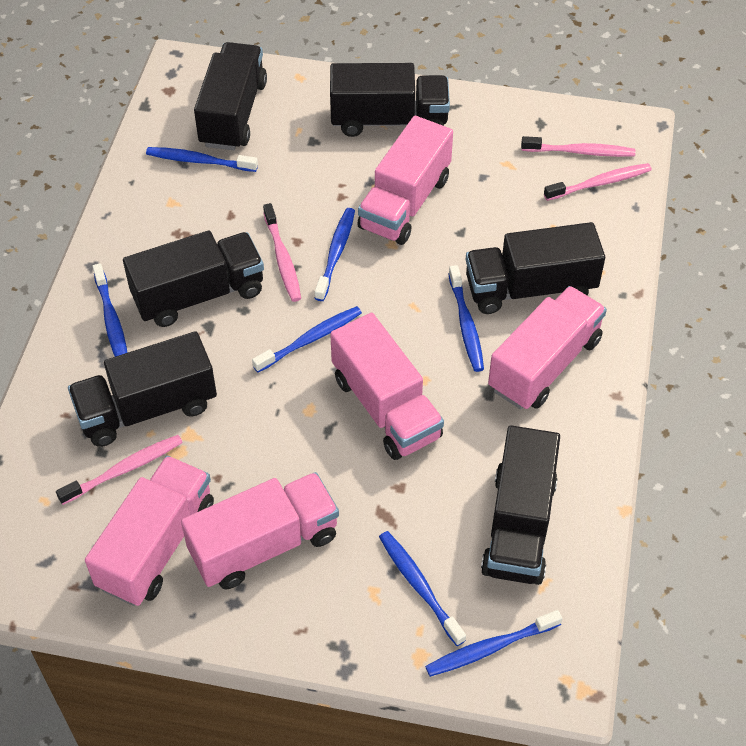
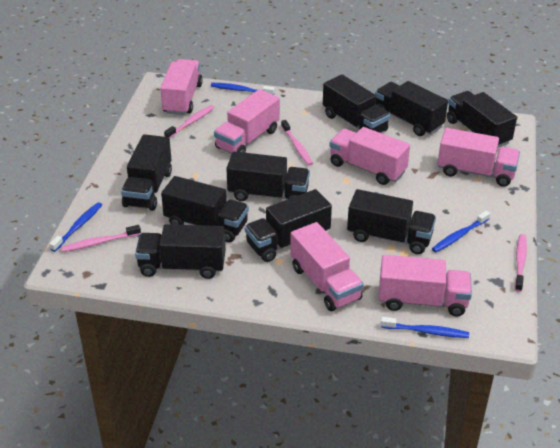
black truck: 6 -> 9
blue toothbrush: 7 -> 4
pink truck: 5 -> 6

